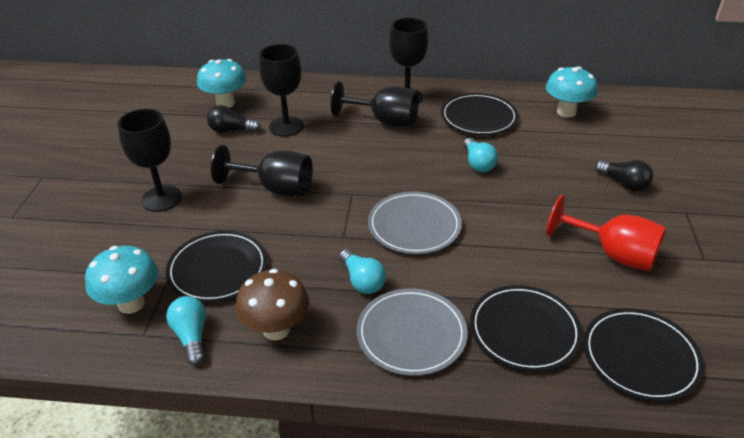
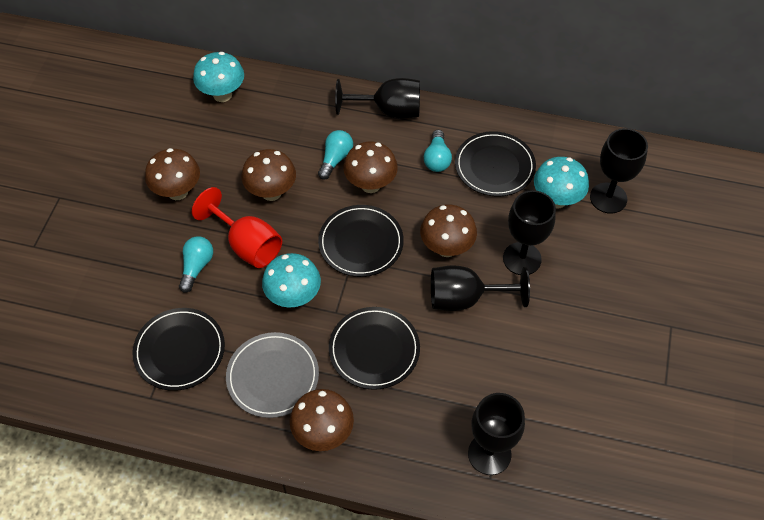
black light bulb: 2 -> 0
brown mushroom: 1 -> 5
grey plate: 2 -> 1

